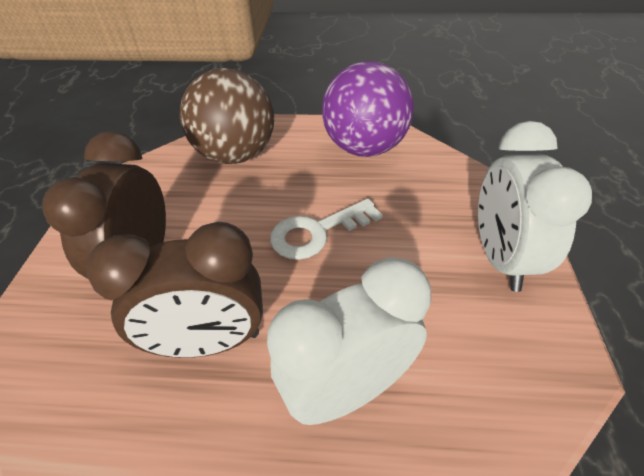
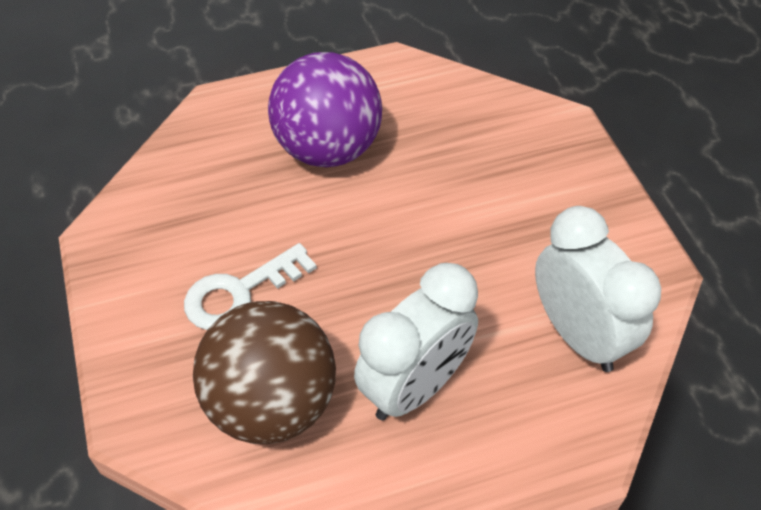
brown clock: 2 -> 0

